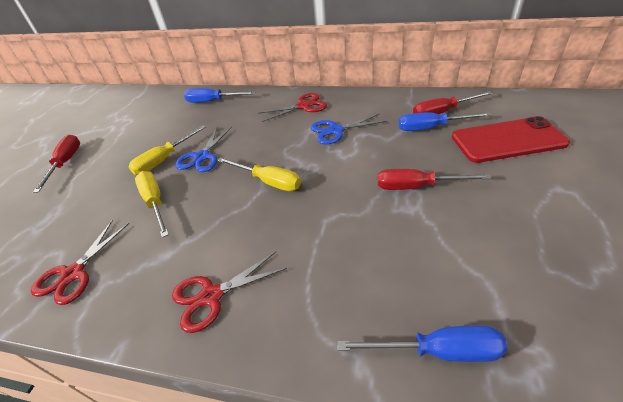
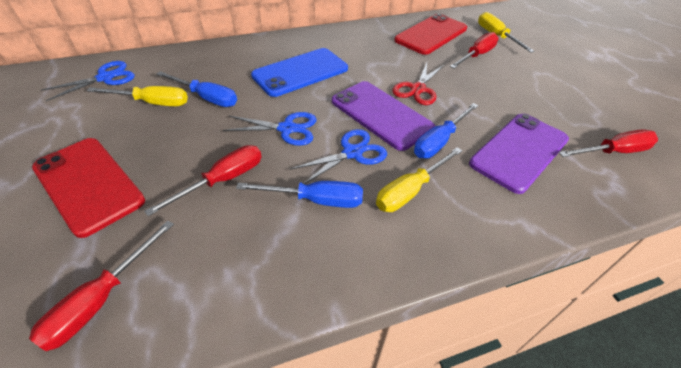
blue phone: 0 -> 1
blue scissors: 2 -> 3
purple phone: 0 -> 2
red phone: 1 -> 2
red scissors: 3 -> 1
red screwdriver: 3 -> 4

